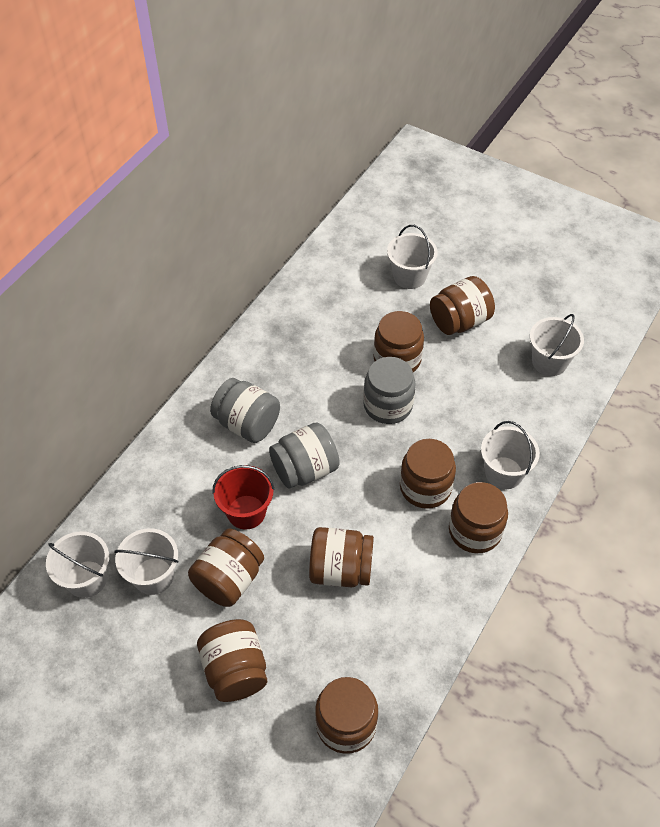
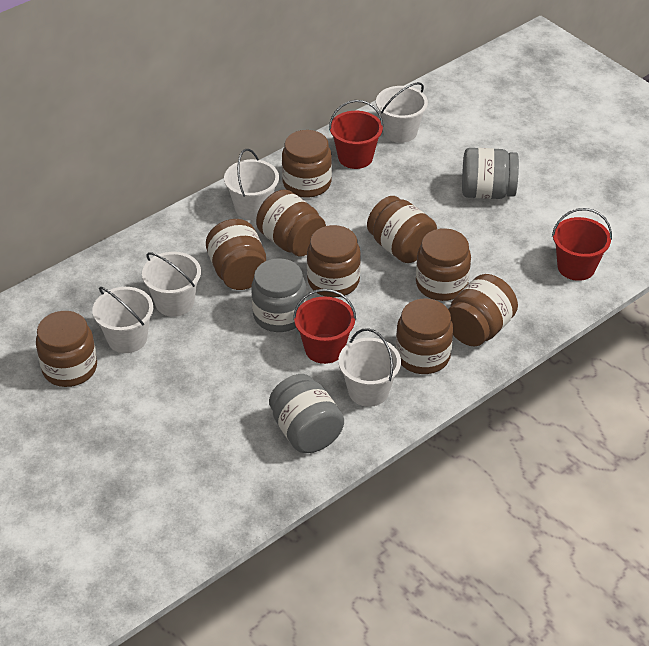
brown jar: 8 -> 9
red bucket: 1 -> 3

